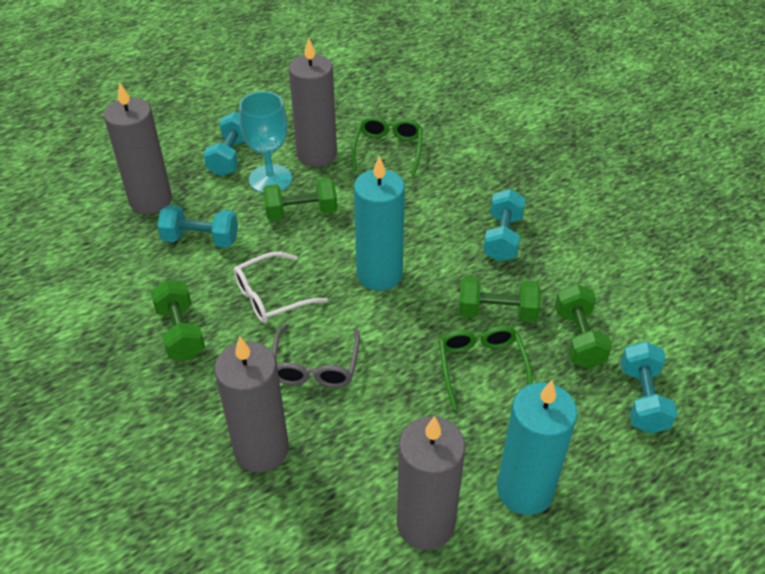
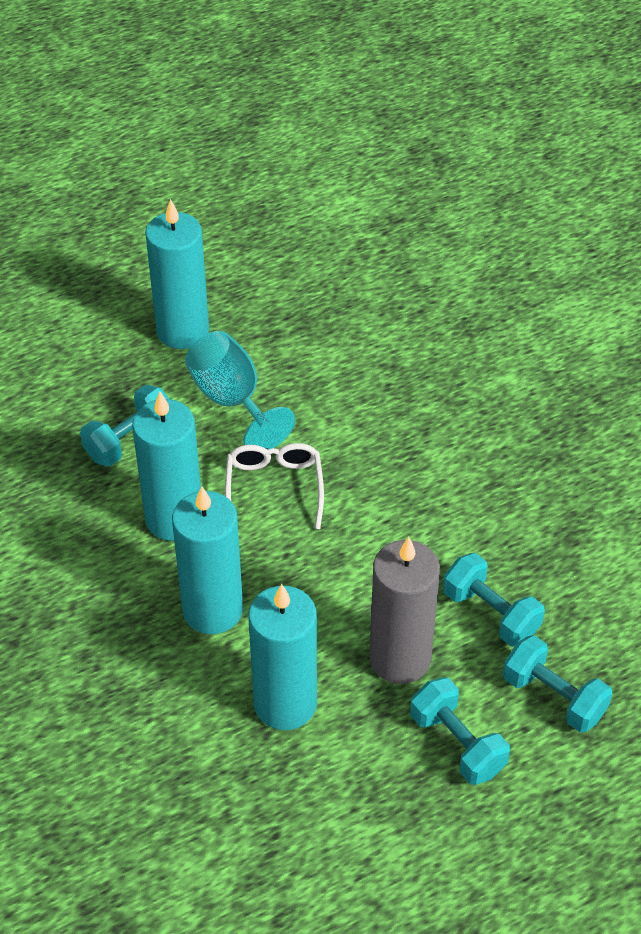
green dumbbell: 4 -> 0
green glasses: 2 -> 0
grey candle: 4 -> 1
grey glasses: 1 -> 0
turquoise candle: 2 -> 4

